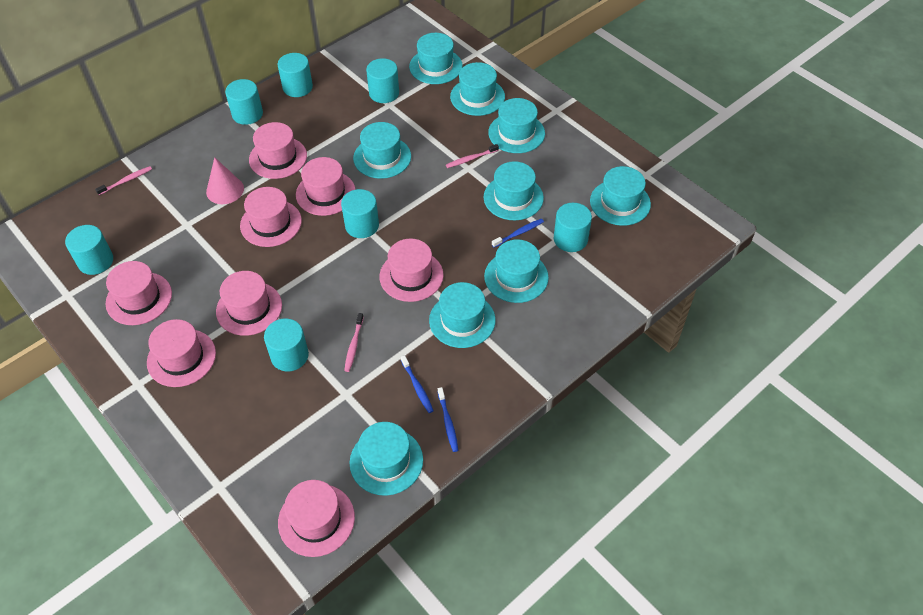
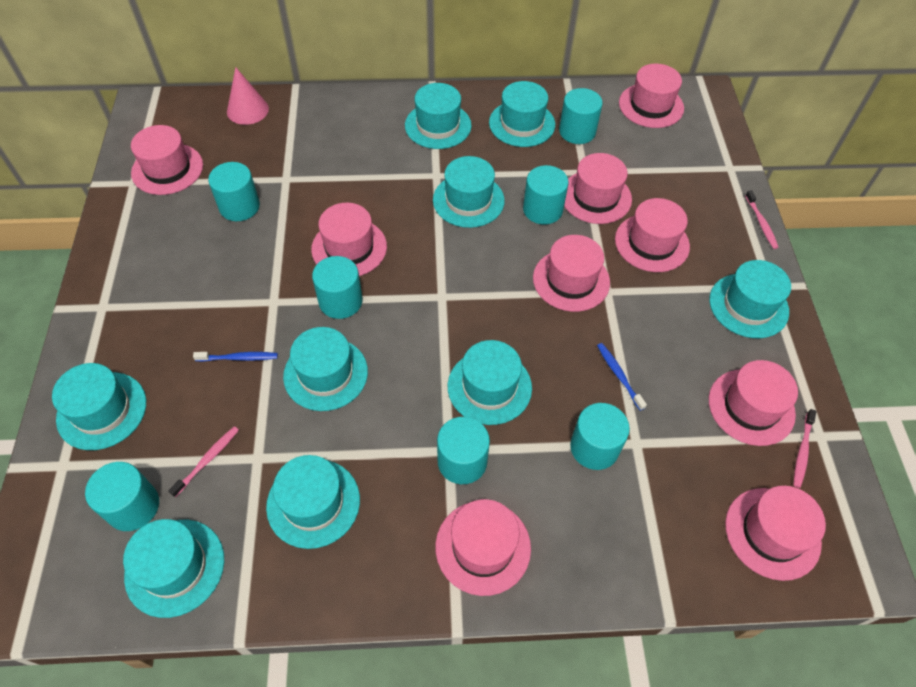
blue toothbrush: 3 -> 2
pink hat: 8 -> 9

